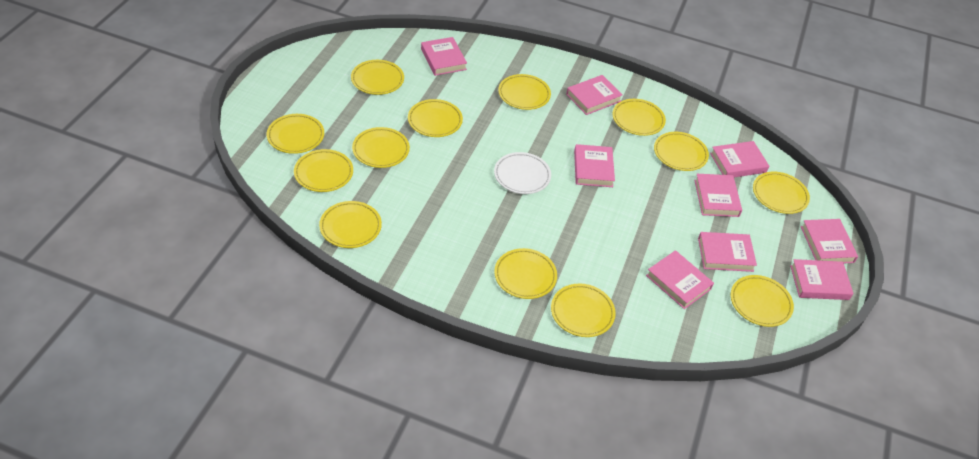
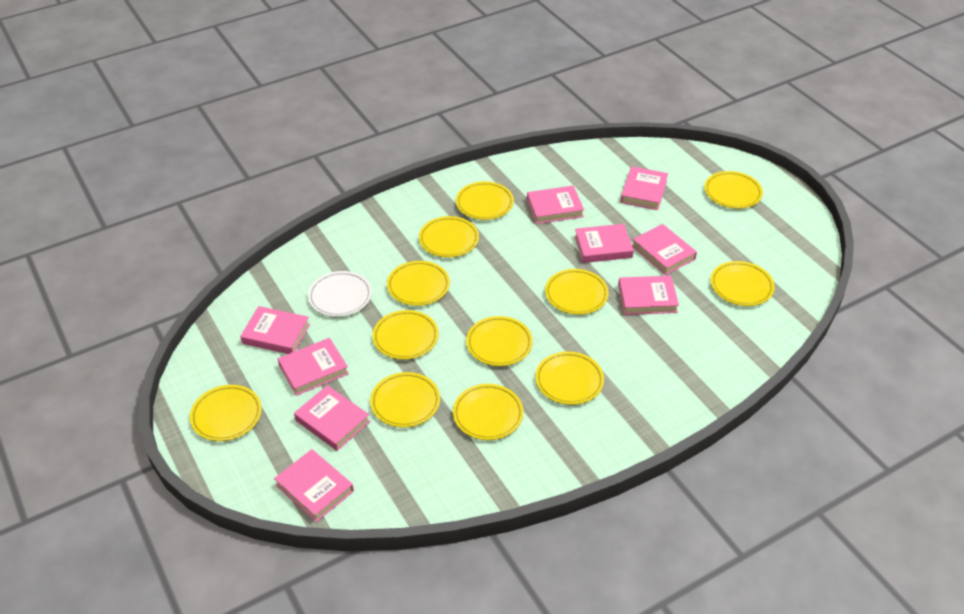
yellow plate: 13 -> 12

